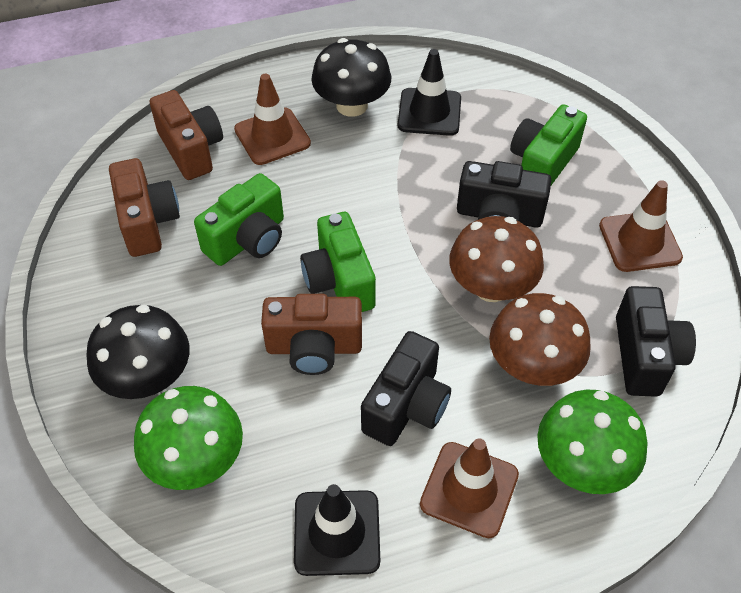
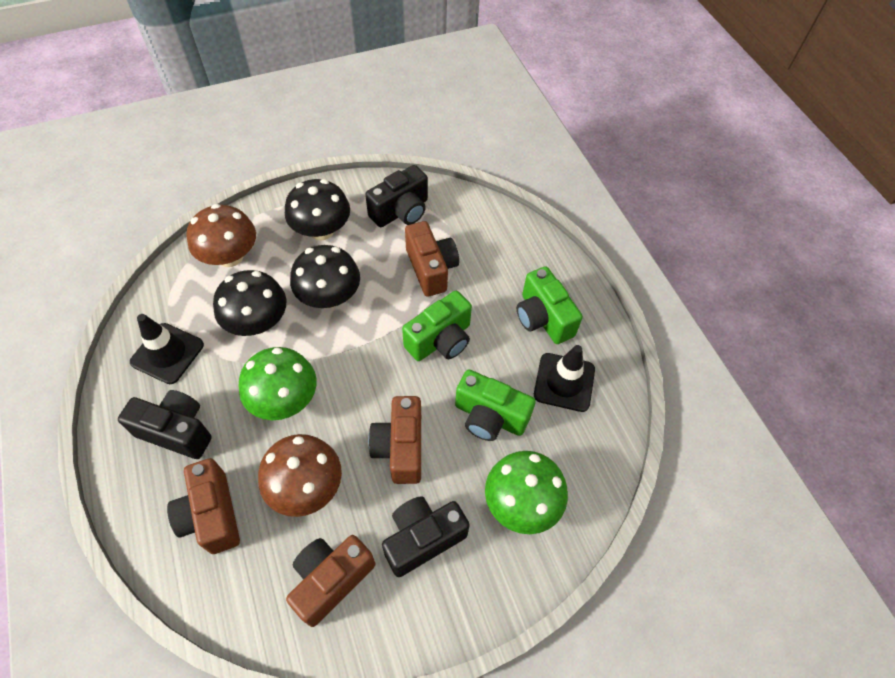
black mushroom: 2 -> 3
brown camera: 3 -> 4
brown traffic cone: 3 -> 0

